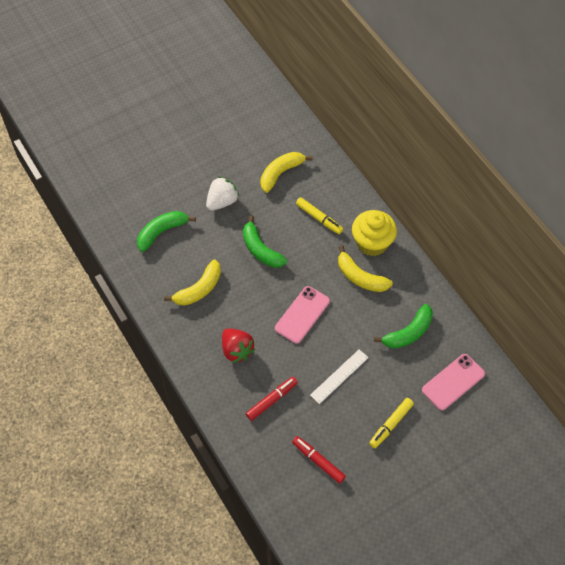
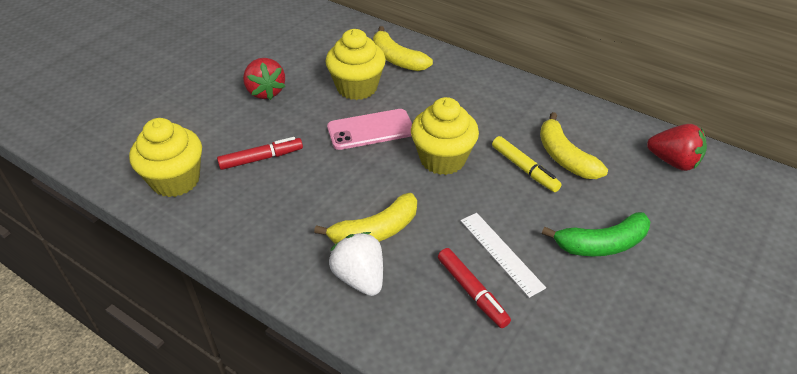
green banana: 3 -> 1
pink phone: 2 -> 1
red strawberry: 1 -> 2
yellow cupcake: 1 -> 3
yellow marker: 2 -> 1

